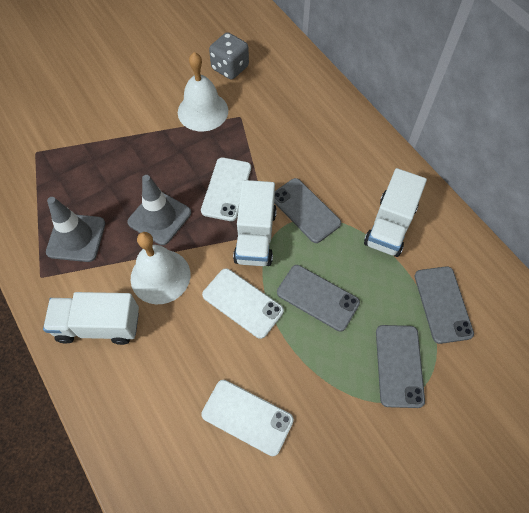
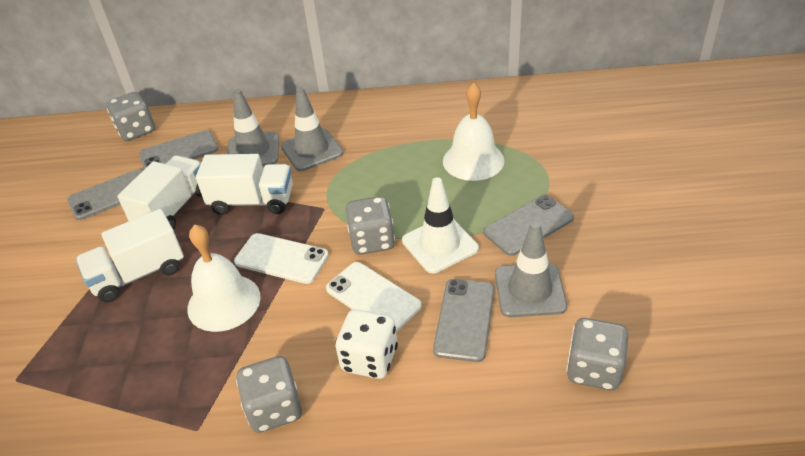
grey dice: 1 -> 4
grey traffic cone: 2 -> 3
white dice: 0 -> 1
white phone: 3 -> 2
white traffic cone: 0 -> 1

